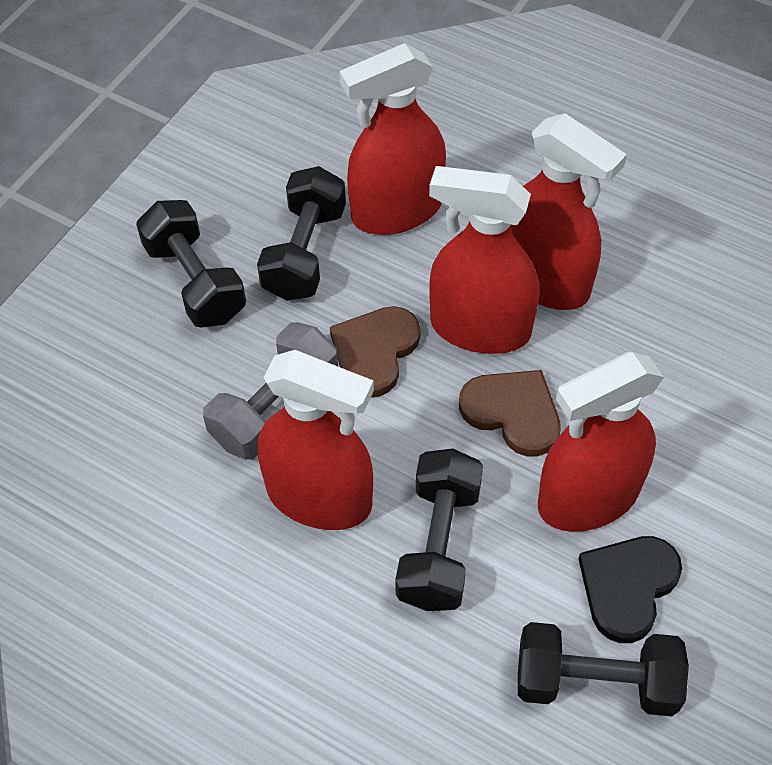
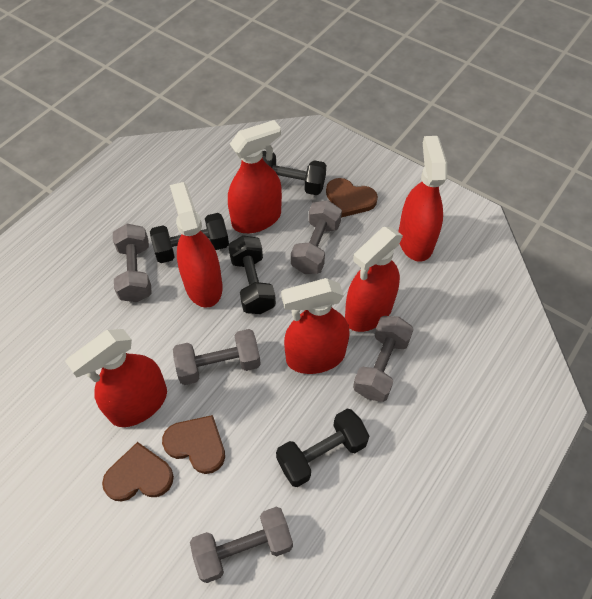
black heart: 1 -> 0
brown heart: 2 -> 3
grey dumbbell: 1 -> 5
red spray bottle: 5 -> 6

